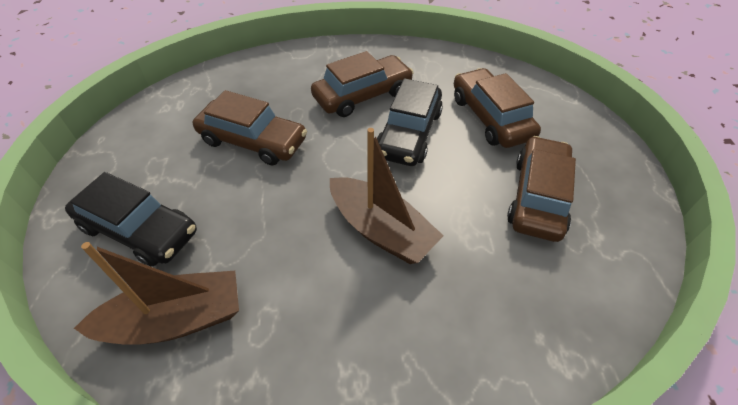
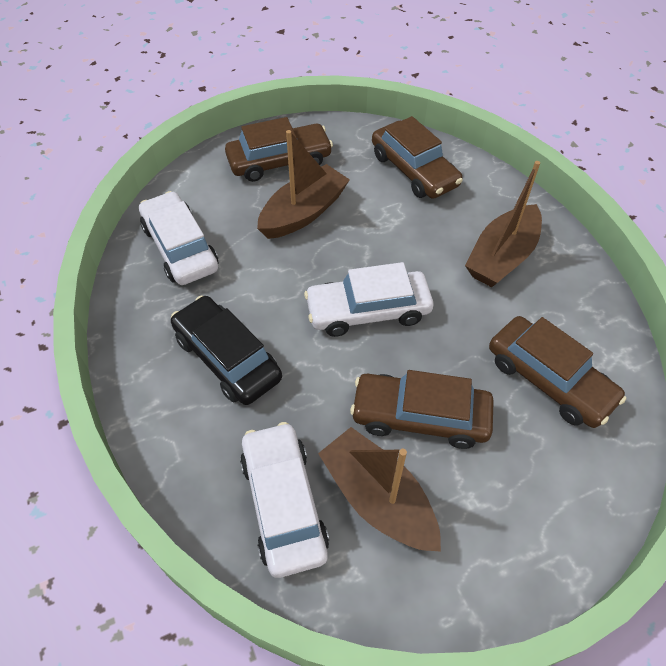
black car: 2 -> 1
brown boat: 2 -> 3
white car: 0 -> 3

